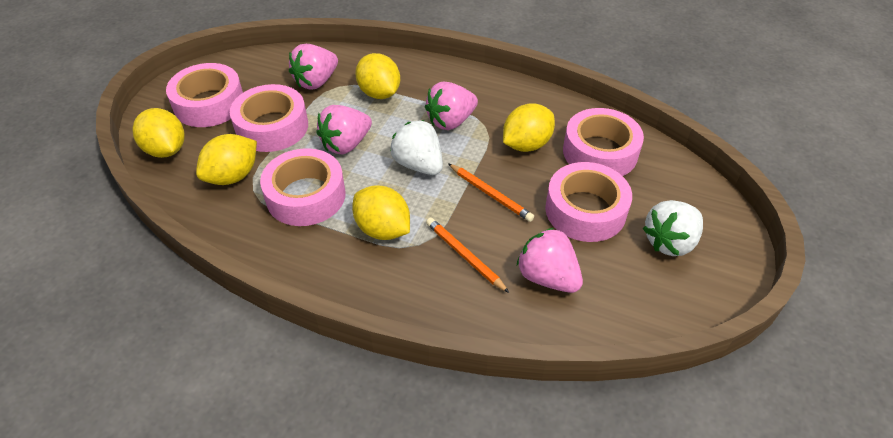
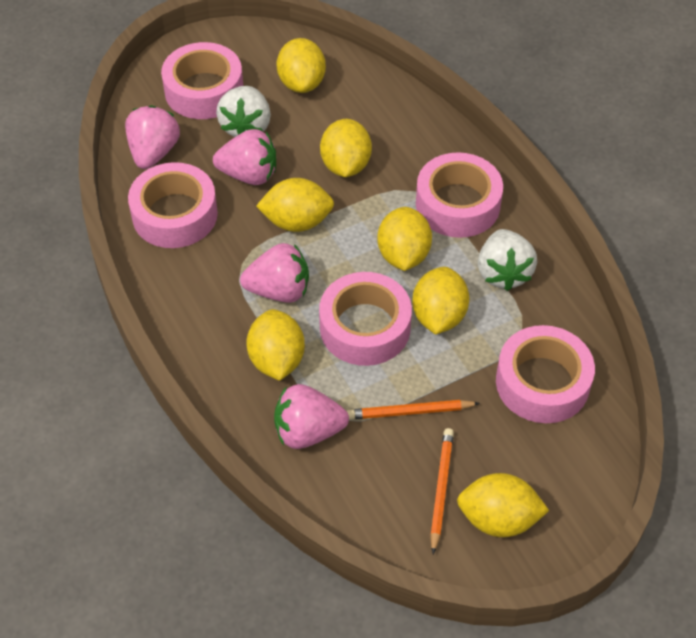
yellow lemon: 5 -> 7

